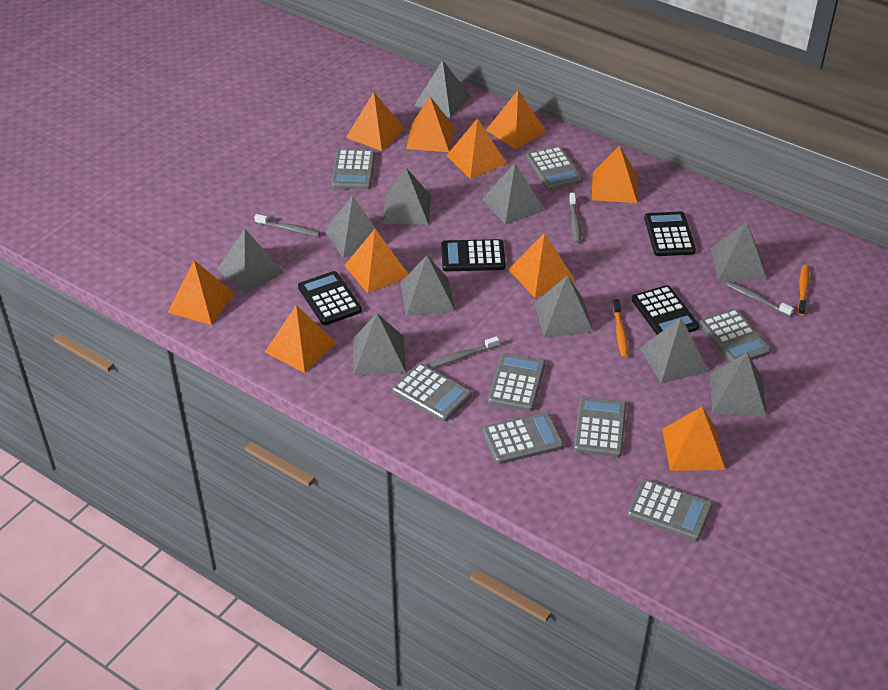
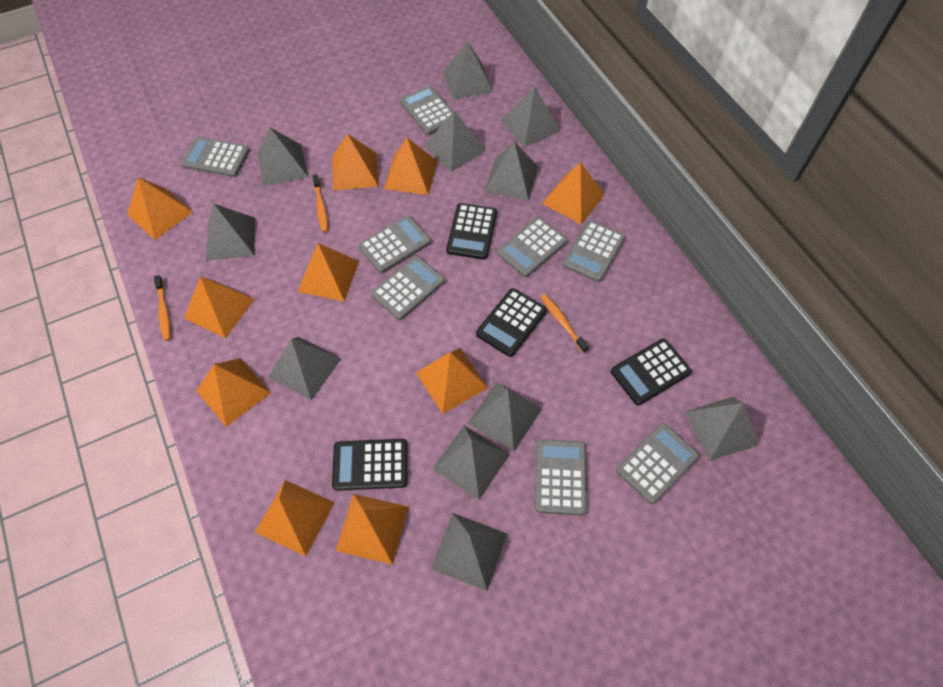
grey toothbrush: 4 -> 0
orange toothbrush: 2 -> 3

